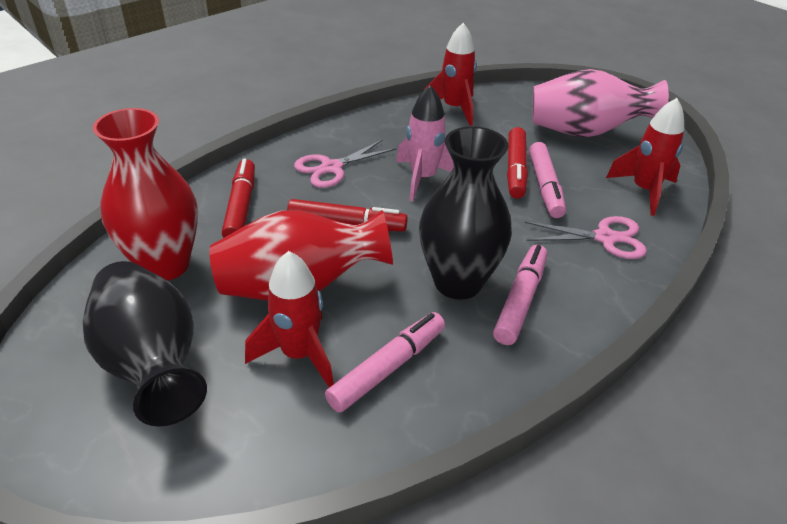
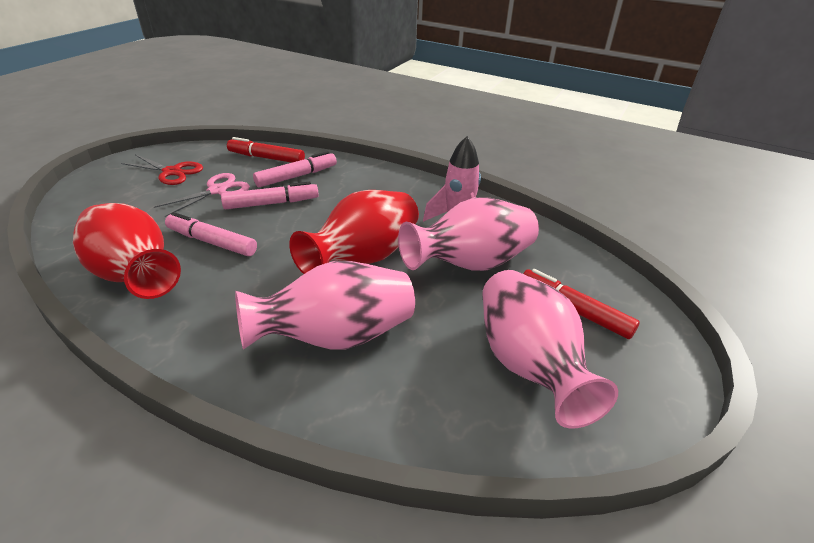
black vase: 2 -> 0
pink scissors: 2 -> 1
pink vase: 1 -> 3
red marker: 3 -> 2
red rocket: 3 -> 0
red scissors: 0 -> 1

